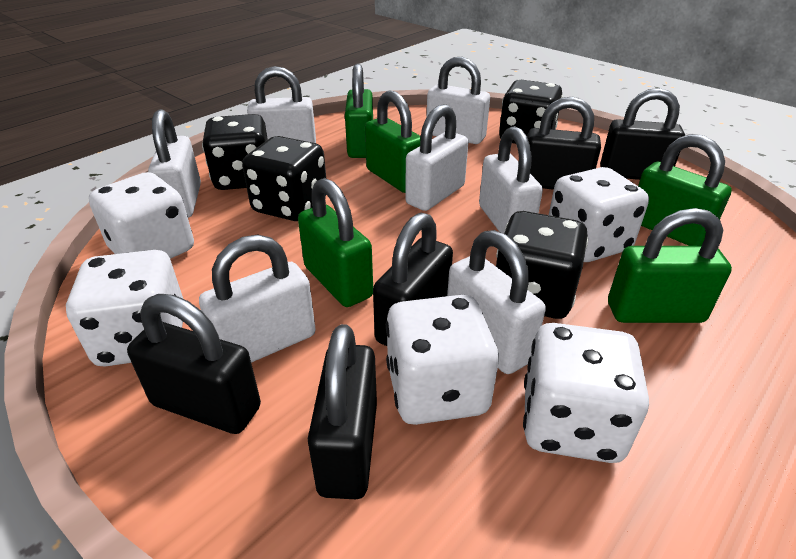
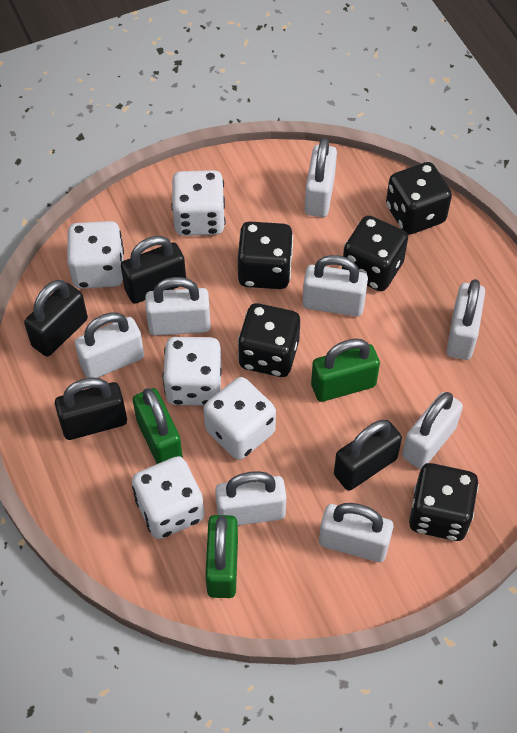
black dice: 4 -> 5
black padlock: 5 -> 4
green padlock: 5 -> 3
white padlock: 7 -> 8

